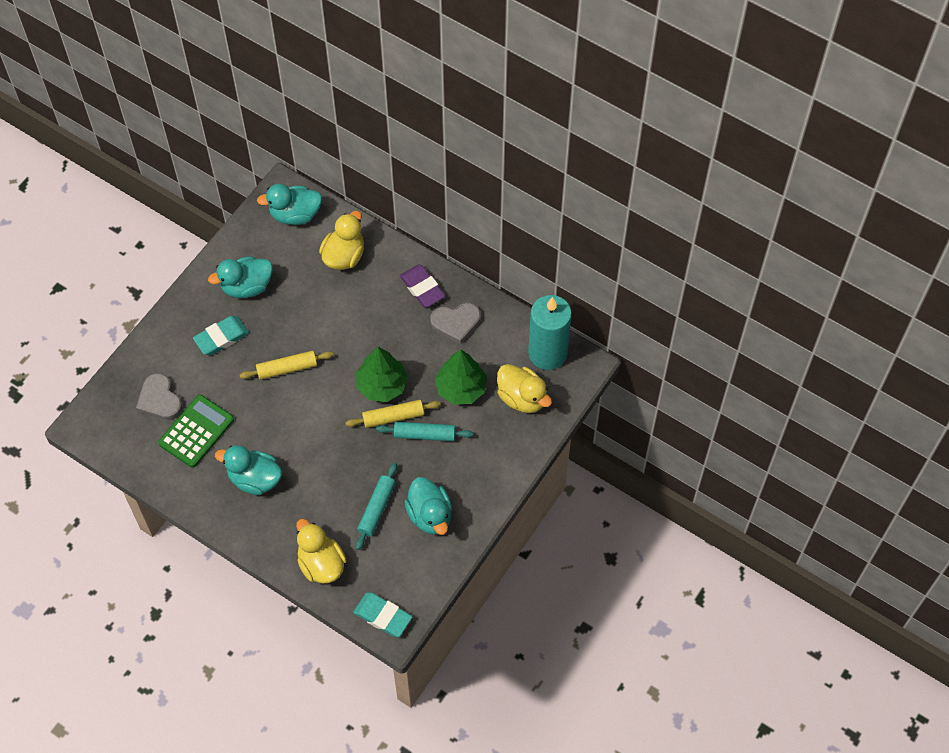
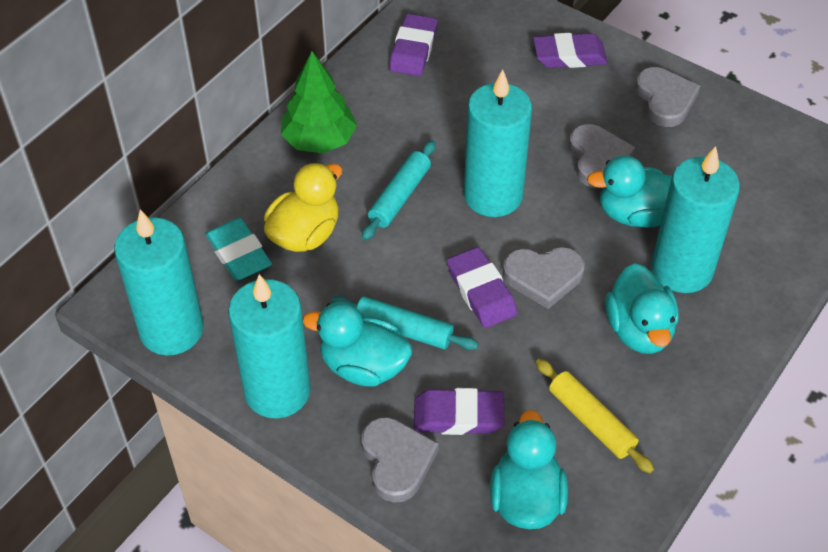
green calculator: 1 -> 0
green tree: 2 -> 1
grey heart: 2 -> 4
purple eraser: 1 -> 4
turquoise candle: 1 -> 4
turquoise eraser: 2 -> 1
yellow duck: 3 -> 1
yellow rolling pin: 2 -> 1

